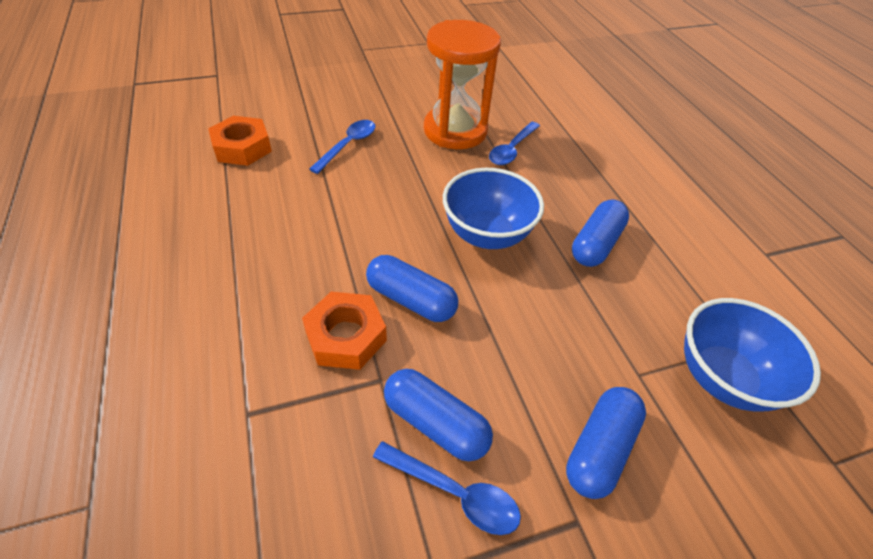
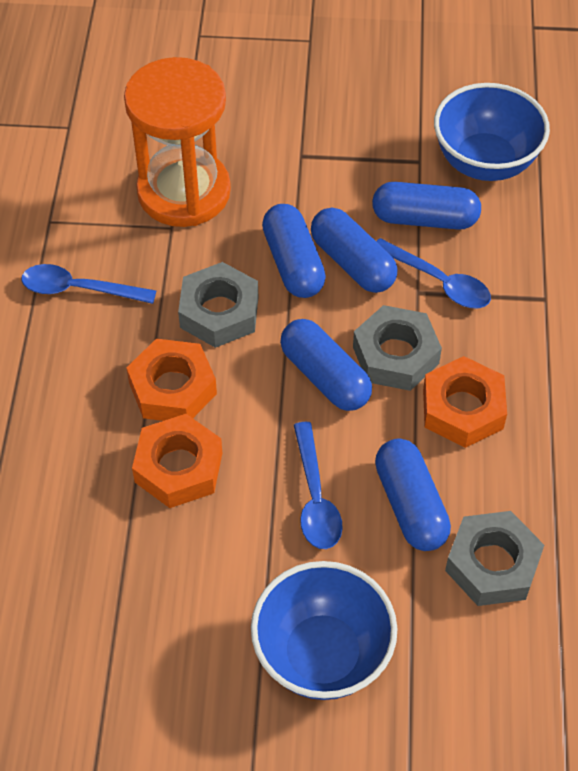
blue capsule: 4 -> 5
grey nut: 0 -> 3
orange nut: 2 -> 3

